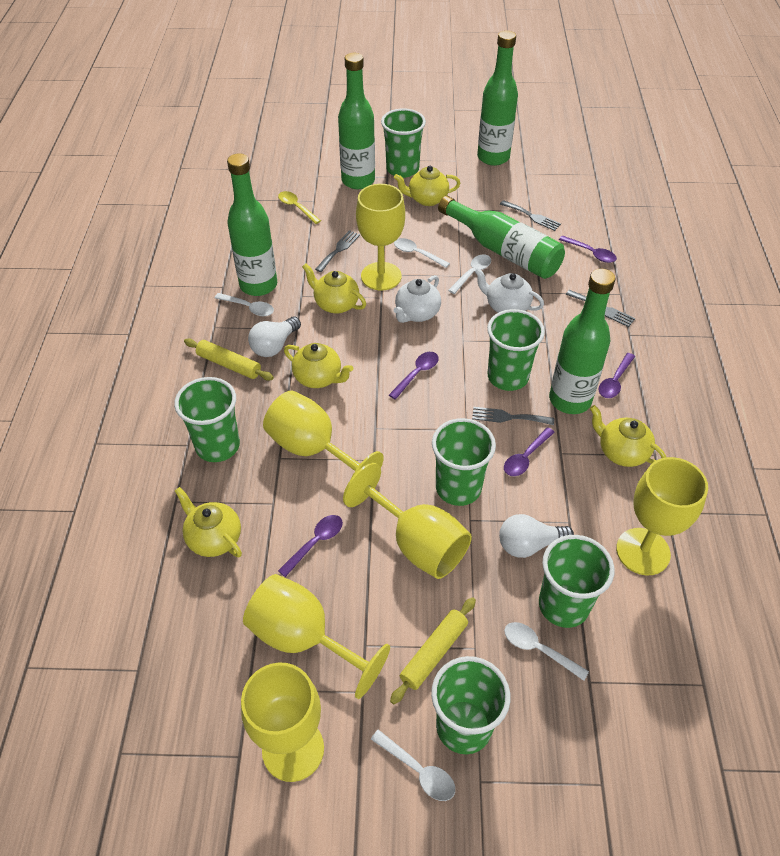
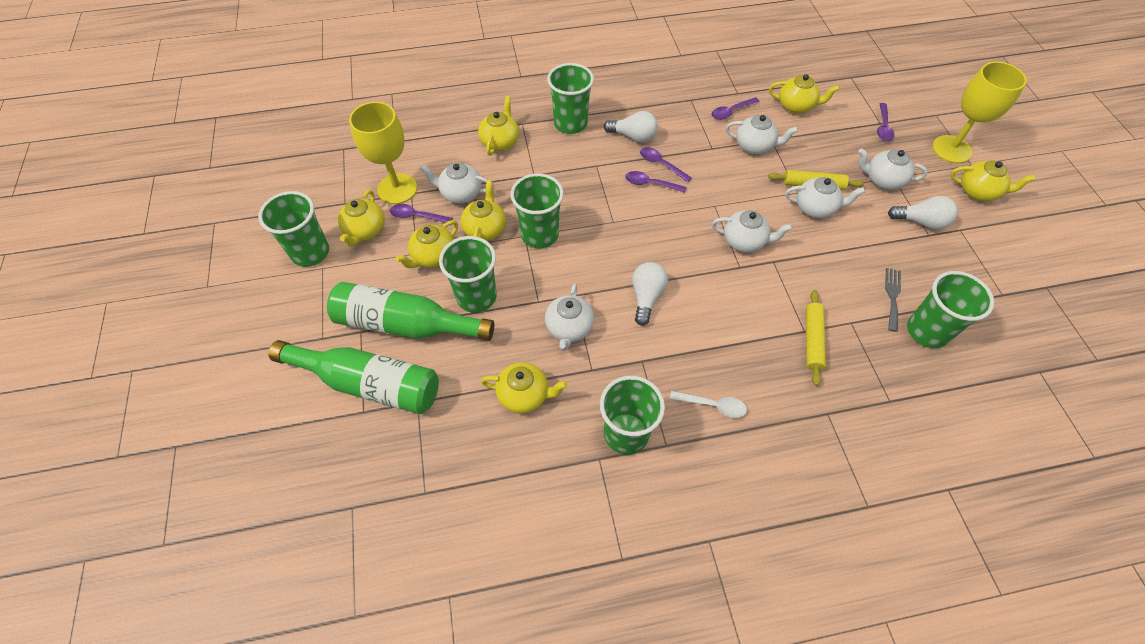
green bottle: 5 -> 2
grey fork: 4 -> 1
white light bulb: 2 -> 3
white spoon: 5 -> 1
white teapot: 2 -> 6
yellow goblet: 6 -> 2
yellow spoon: 1 -> 0
yellow teapot: 5 -> 7

